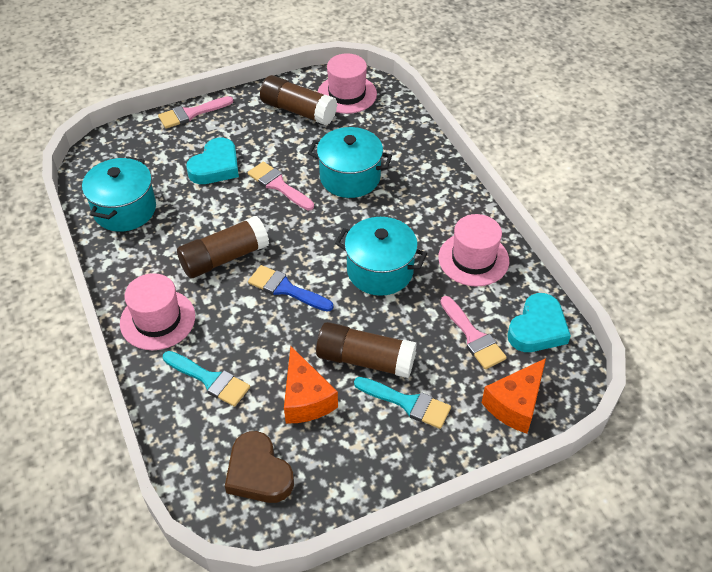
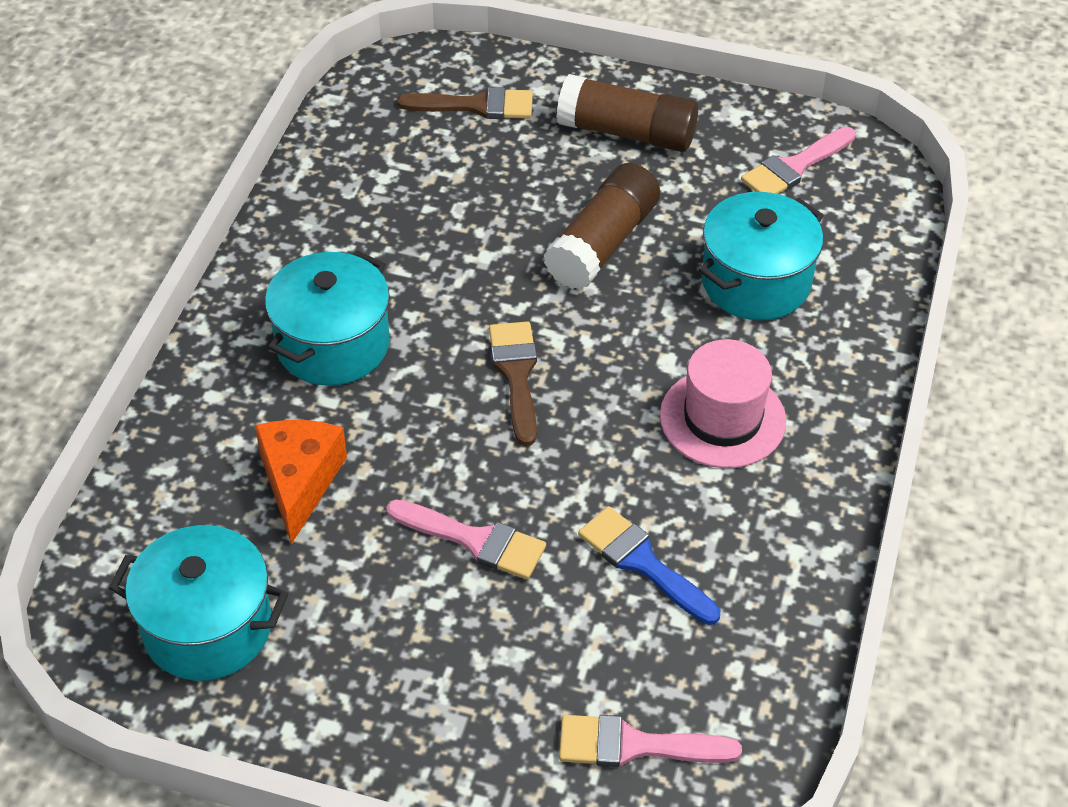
brown brush: 0 -> 2
brown glue stick: 3 -> 2
brown heart: 1 -> 0
orange cheese: 2 -> 1
pink hat: 3 -> 1
turquoise brush: 2 -> 0
turquoise heart: 2 -> 0

